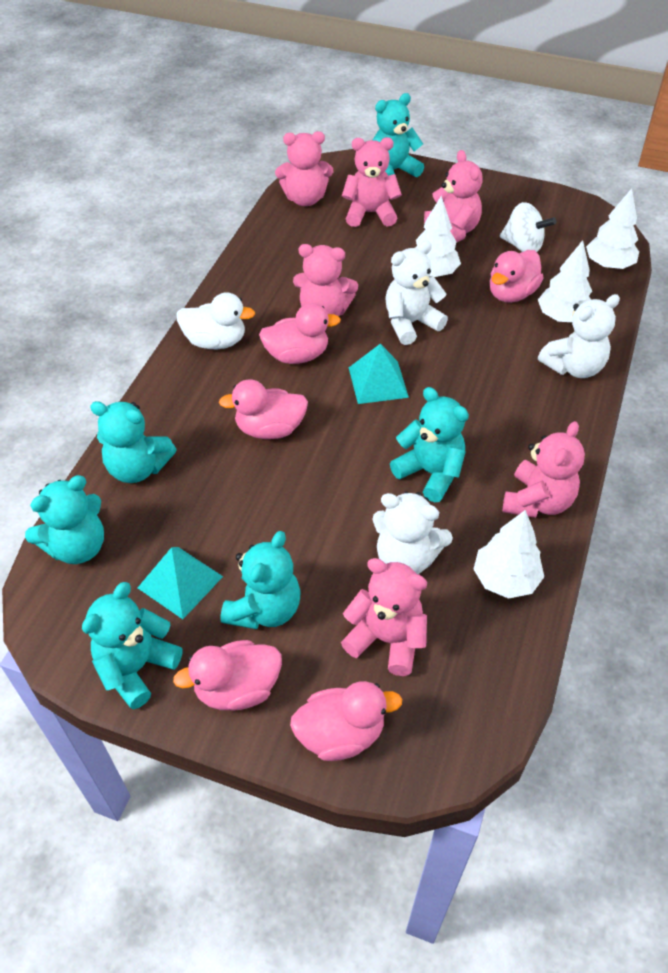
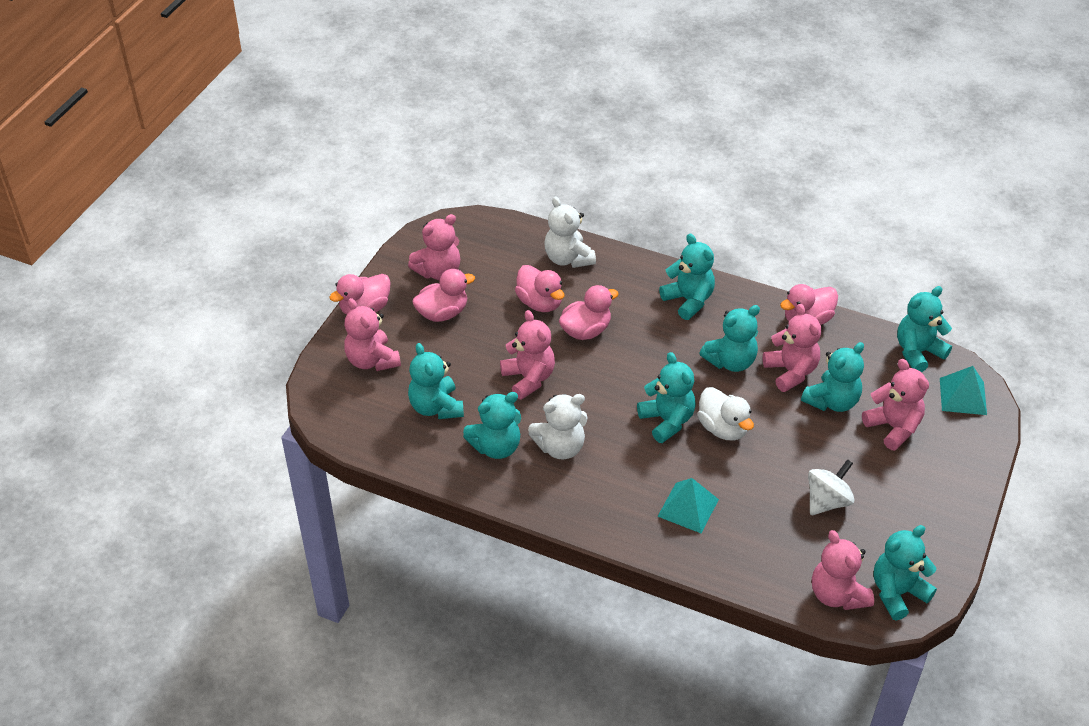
turquoise teddy bear: 6 -> 8
white teddy bear: 3 -> 2
white tree: 4 -> 0

